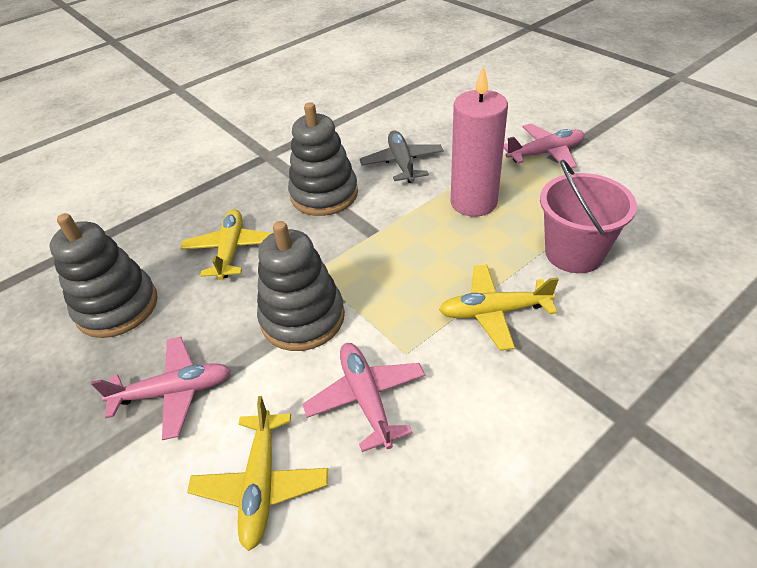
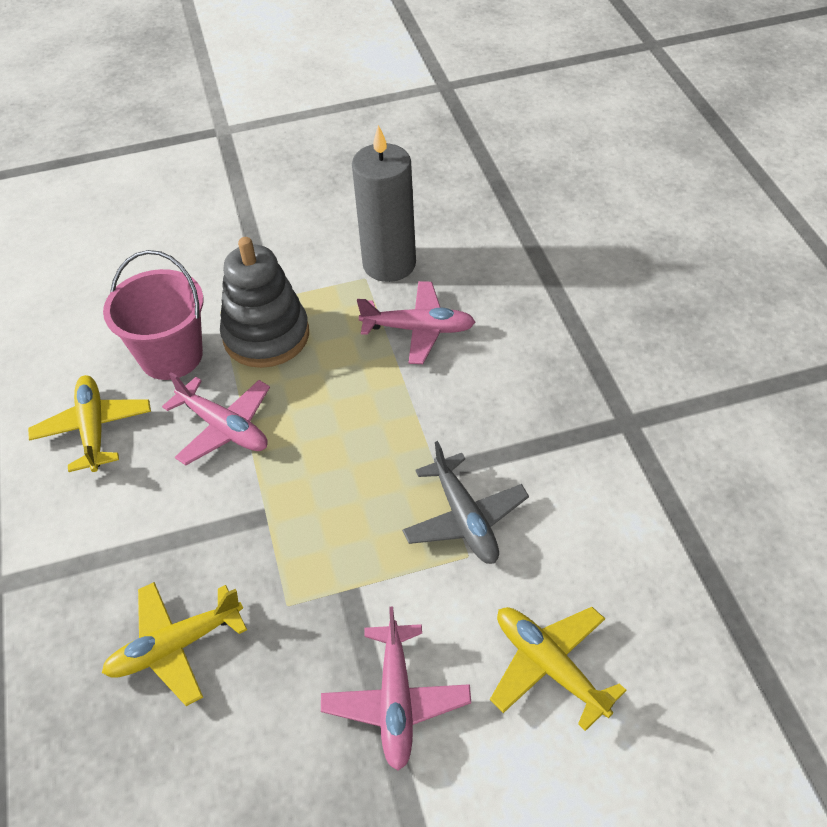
grey candle: 0 -> 1
grey stacking toy: 3 -> 1
pink candle: 1 -> 0

